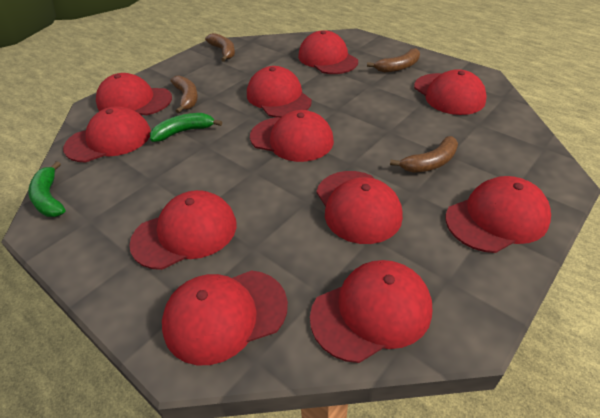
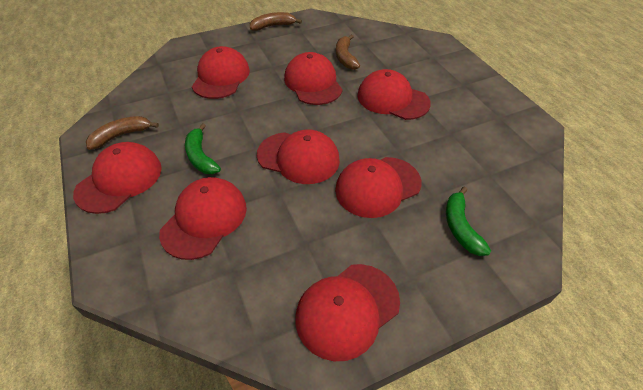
brown banana: 4 -> 3
red cap: 11 -> 8

